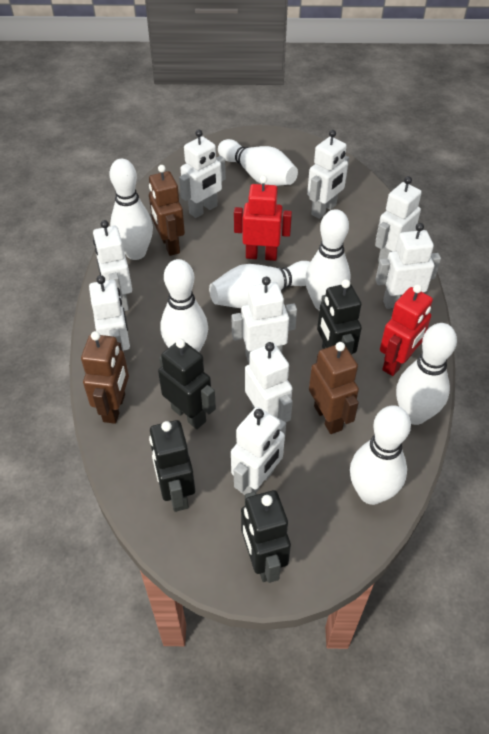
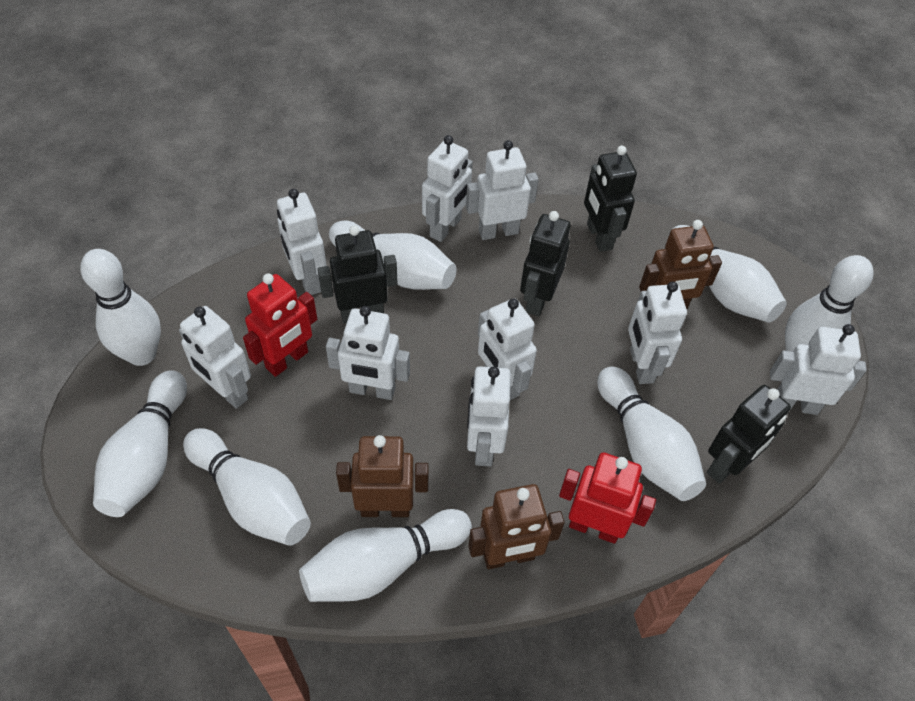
white bowling pin: 7 -> 8

